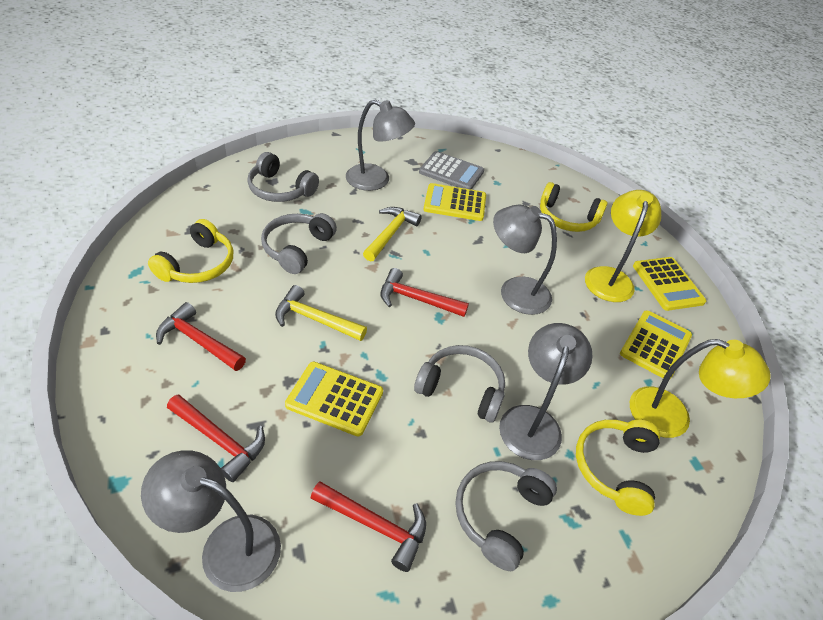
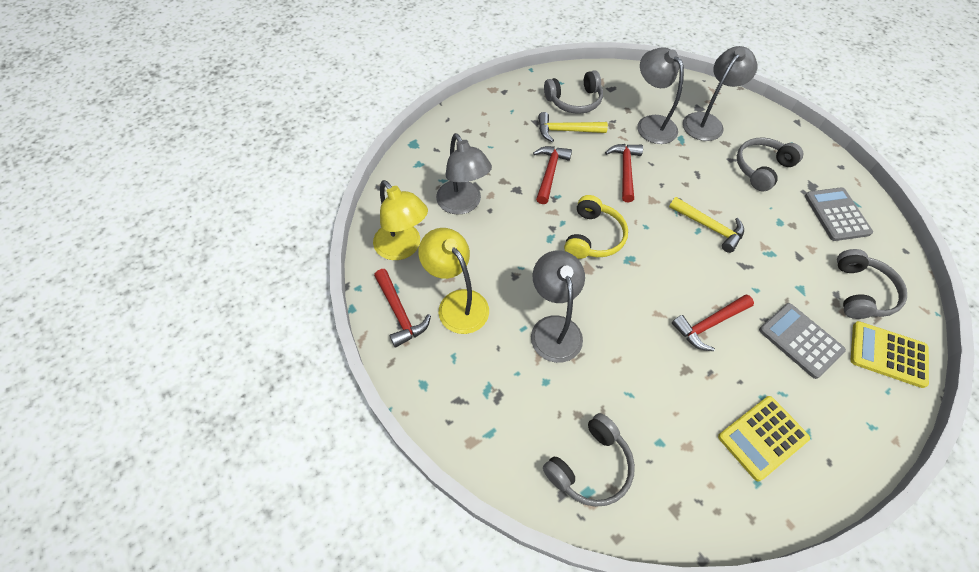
grey calculator: 1 -> 2
yellow calculator: 4 -> 2
yellow headphones: 3 -> 1

